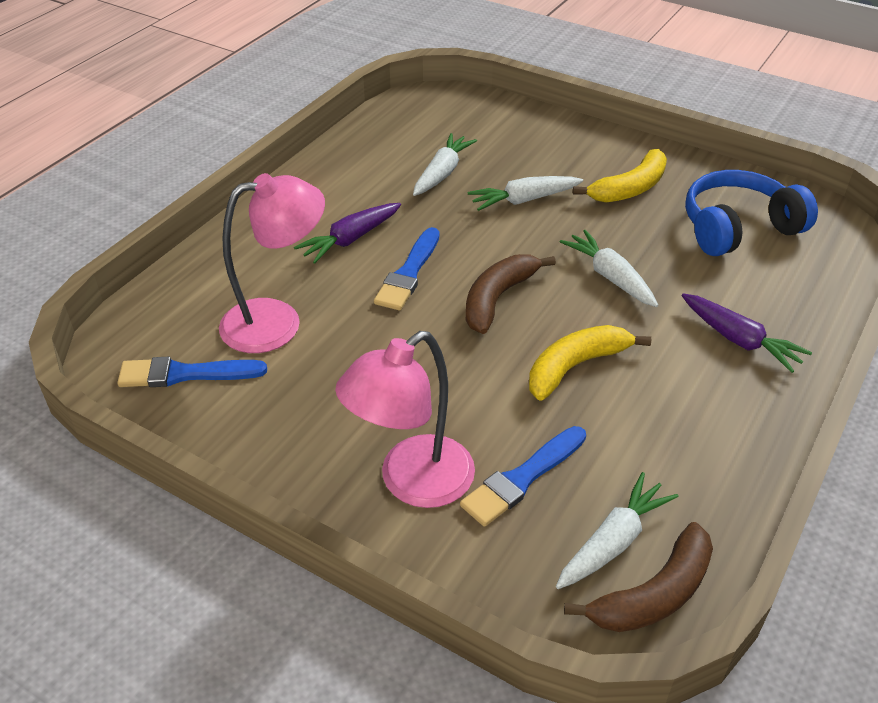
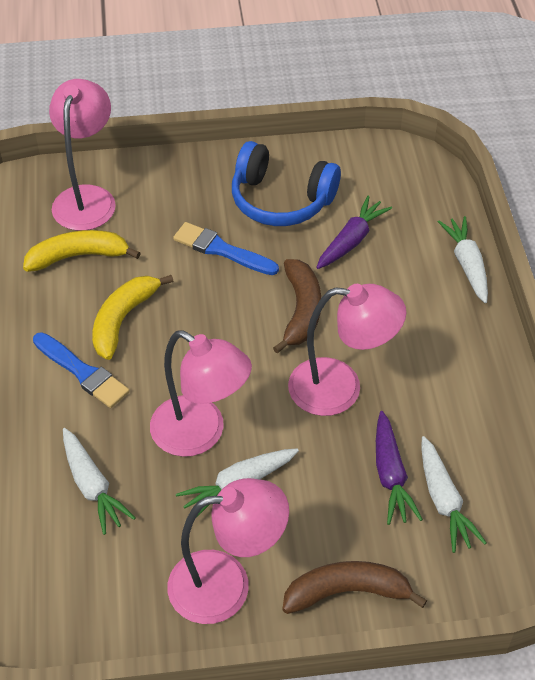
blue brush: 3 -> 2
pink lamp: 2 -> 4

